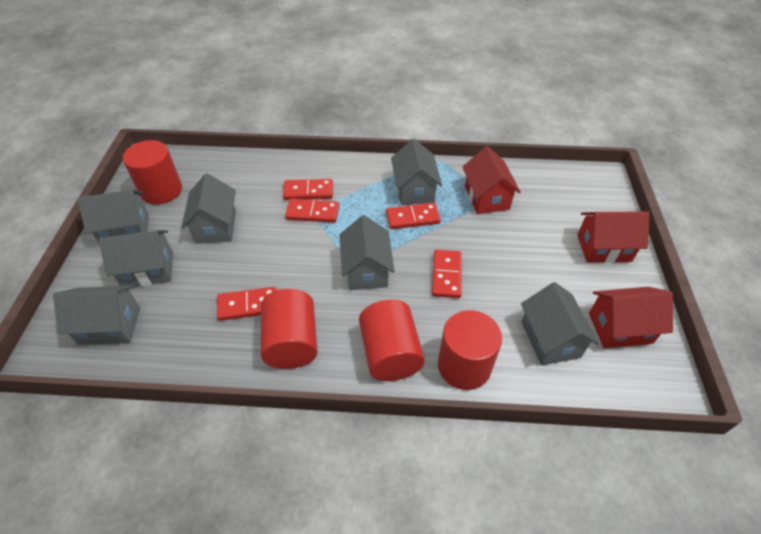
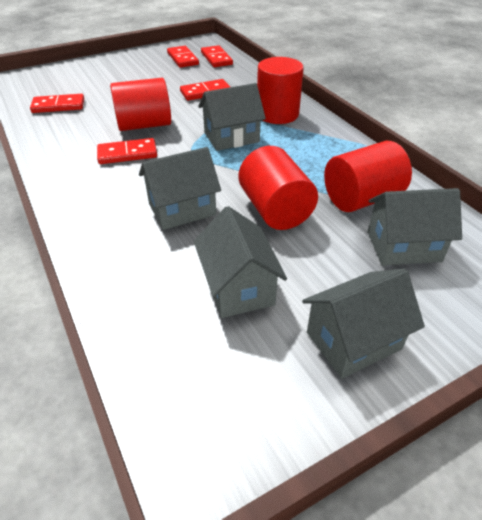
grey house: 7 -> 5
red house: 3 -> 0

